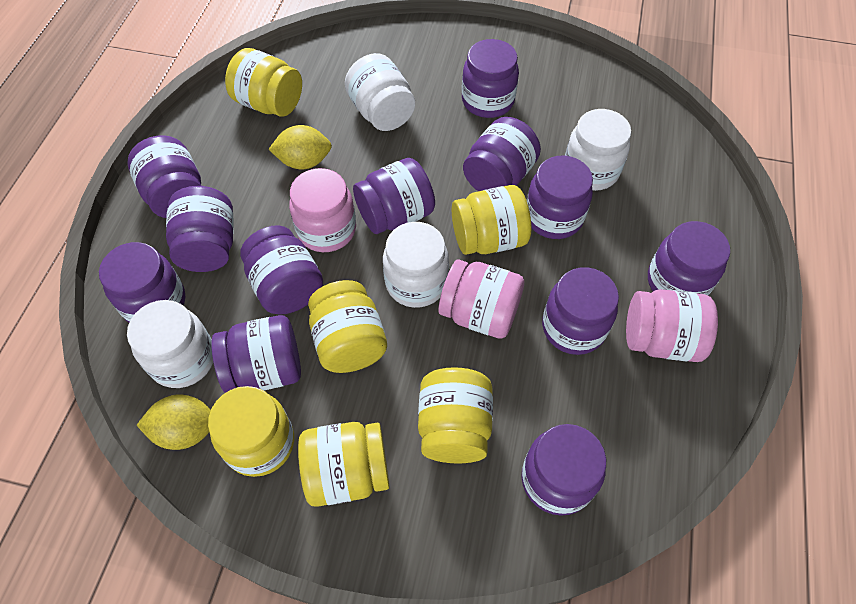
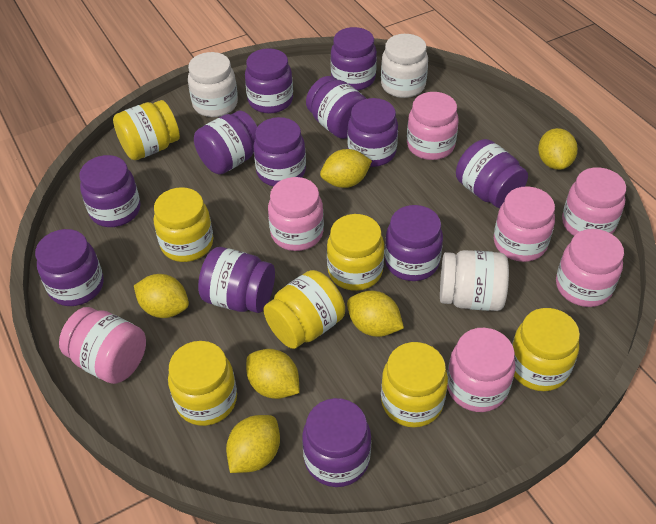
pink jar: 3 -> 7
white jar: 4 -> 3
yellow jar: 6 -> 7
yellow lemon: 2 -> 6

